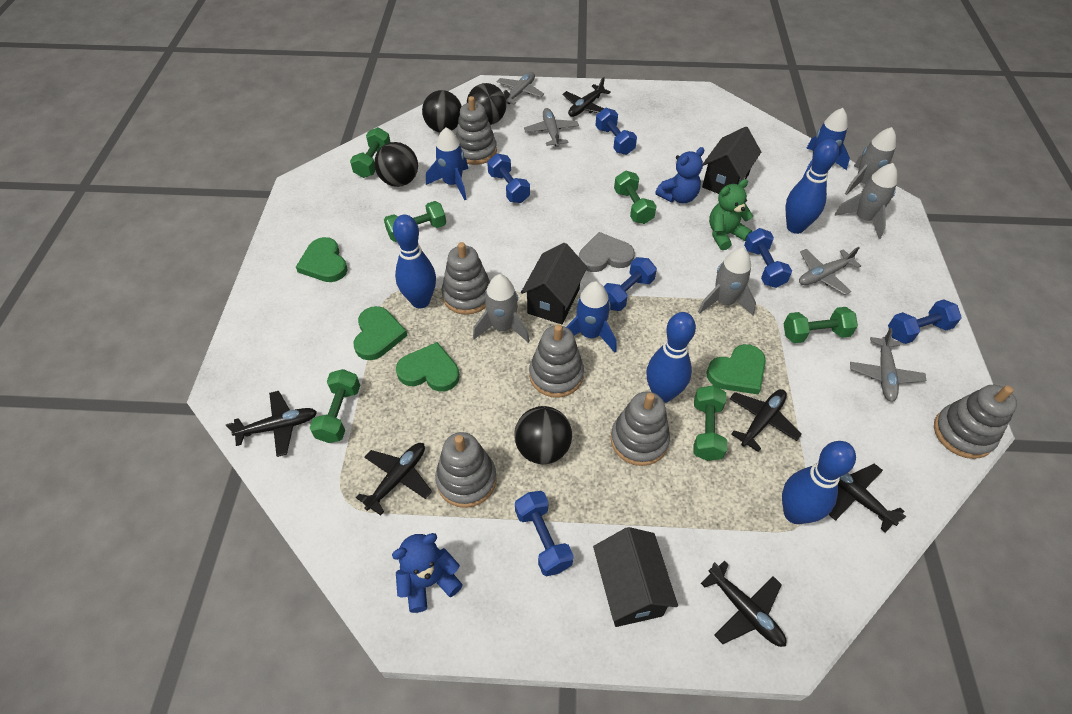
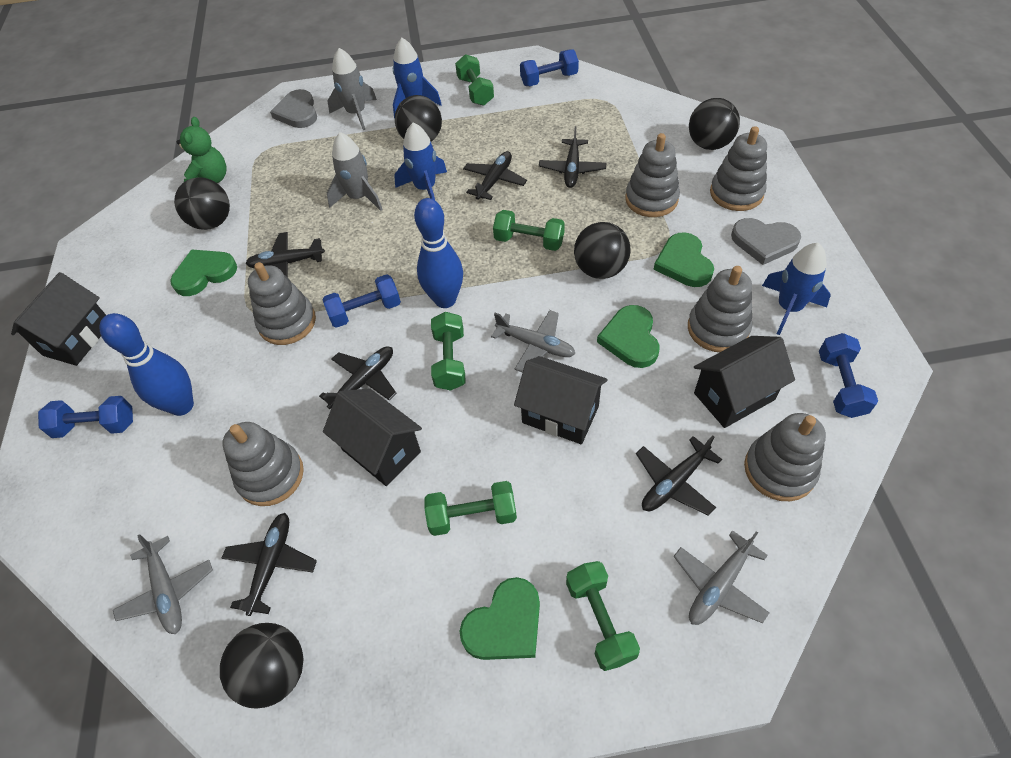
black ball: 4 -> 5
black house: 3 -> 4
blue bowling pin: 4 -> 2
blue dumbbell: 6 -> 4
blue teddy bear: 2 -> 0
green dumbbell: 6 -> 5
grey heart: 1 -> 2
grey plane: 4 -> 3
grey rocket: 4 -> 2

